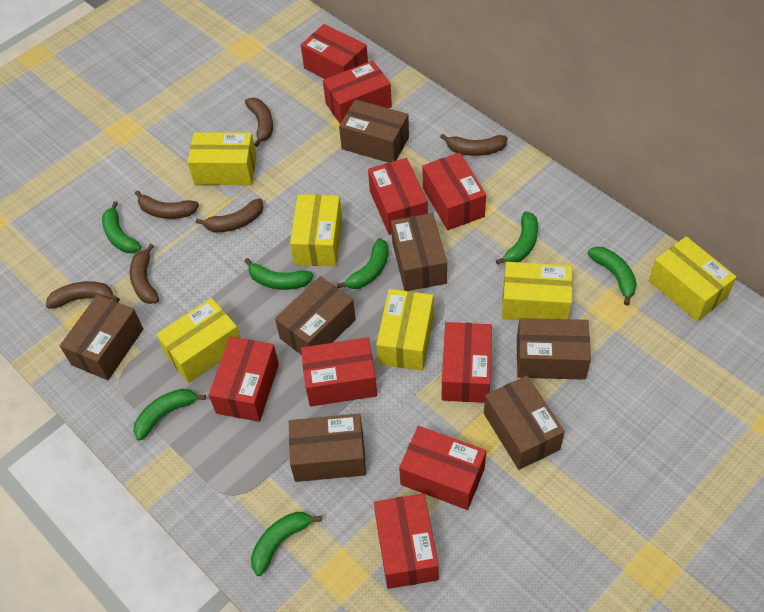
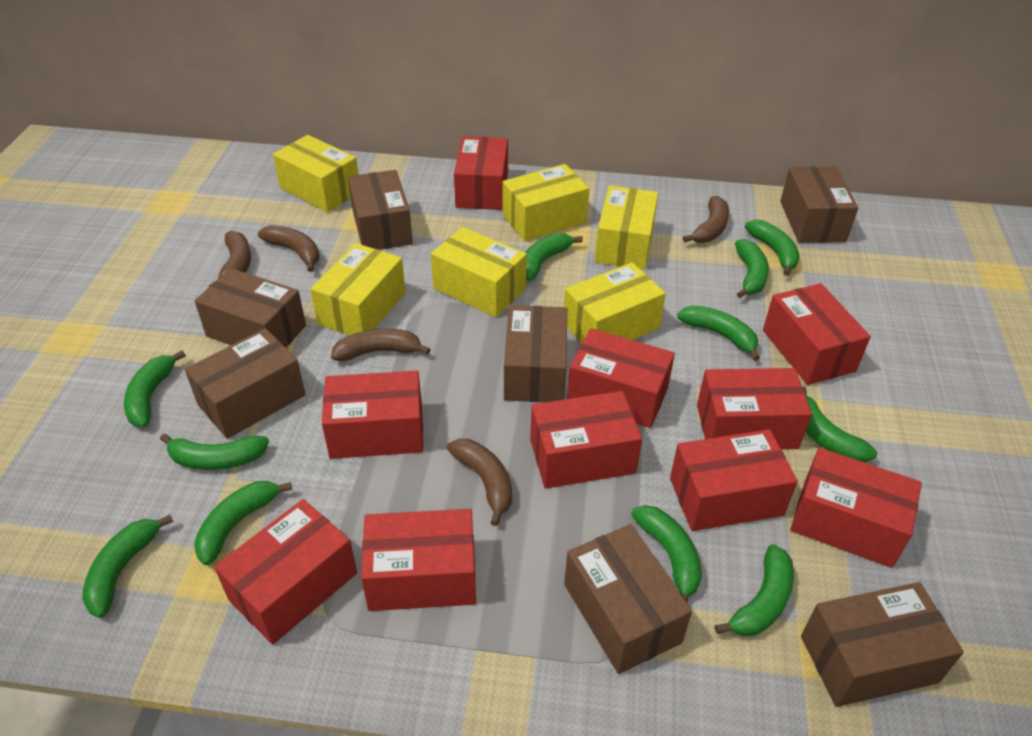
brown banana: 6 -> 5
green banana: 7 -> 11
red box: 9 -> 10

